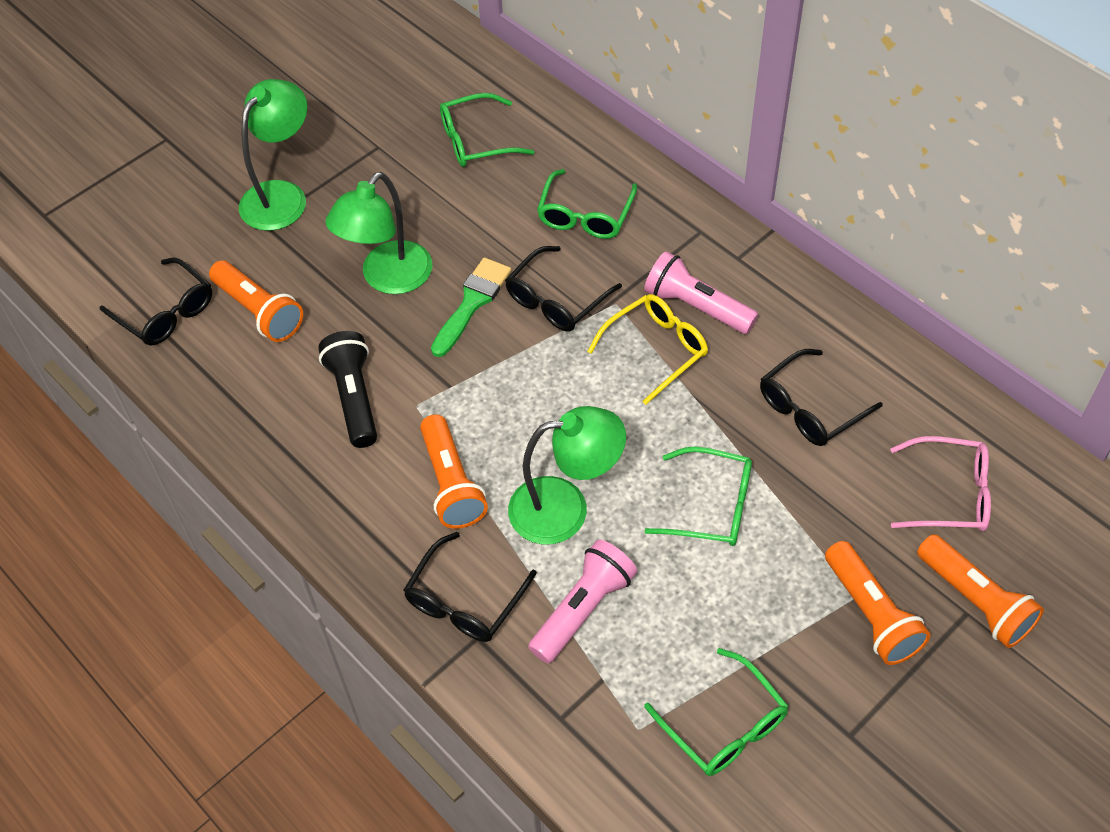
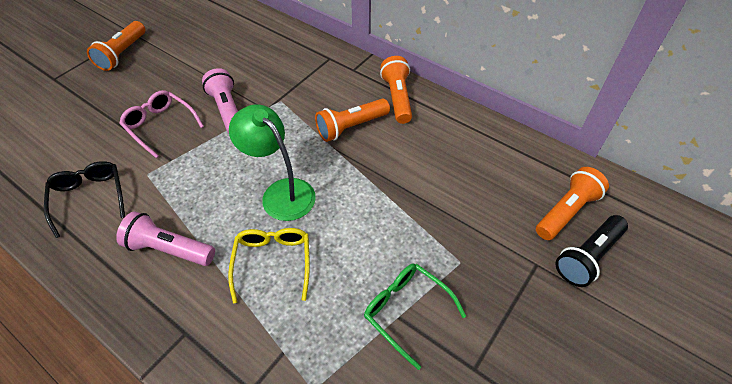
black glasses: 4 -> 1
green brush: 1 -> 0
green glasses: 4 -> 1
green lamp: 3 -> 1

